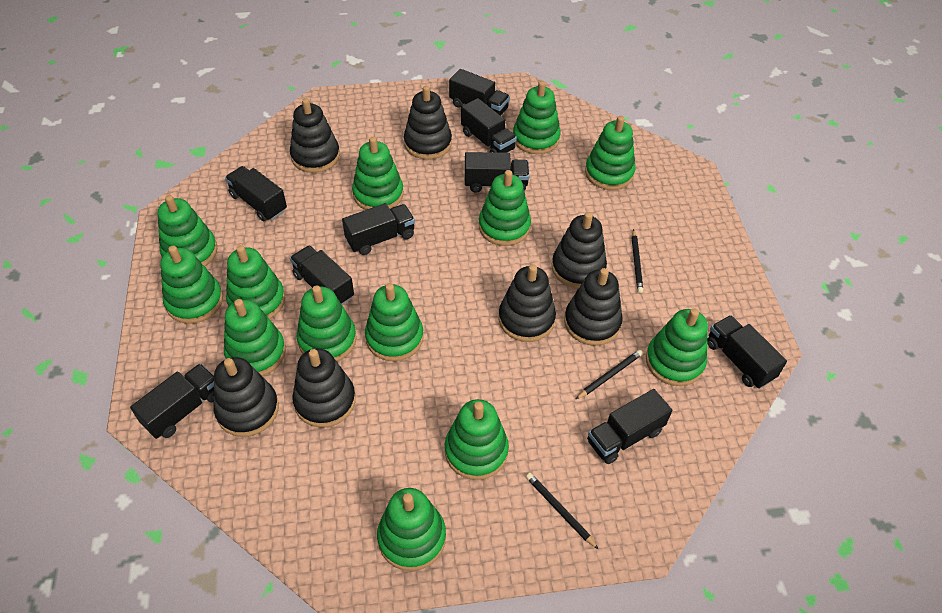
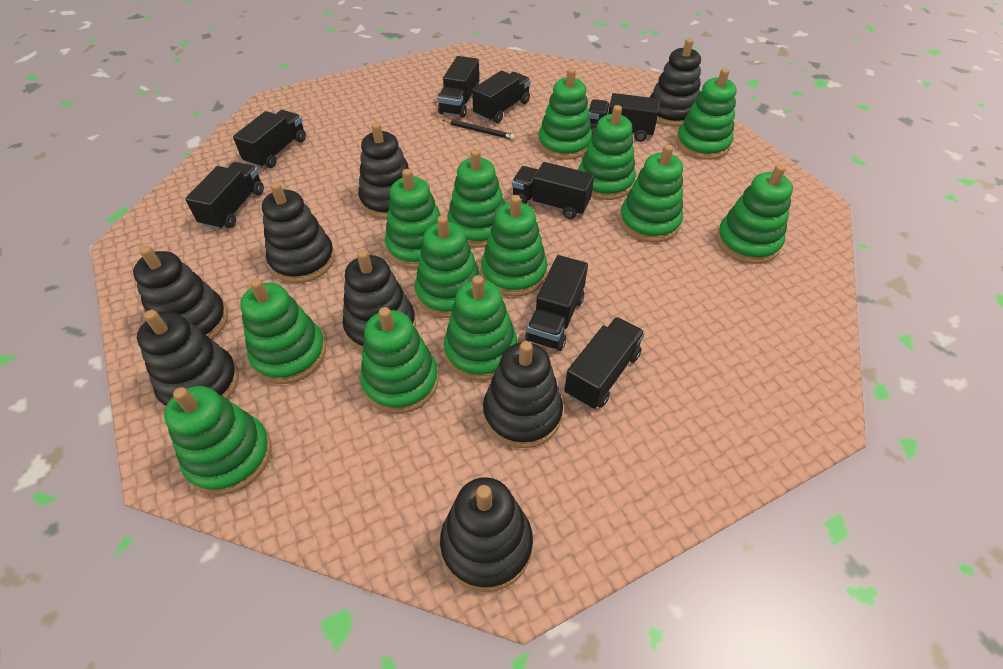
black pencil: 3 -> 1
black stacking toy: 7 -> 8
black truck: 9 -> 8

